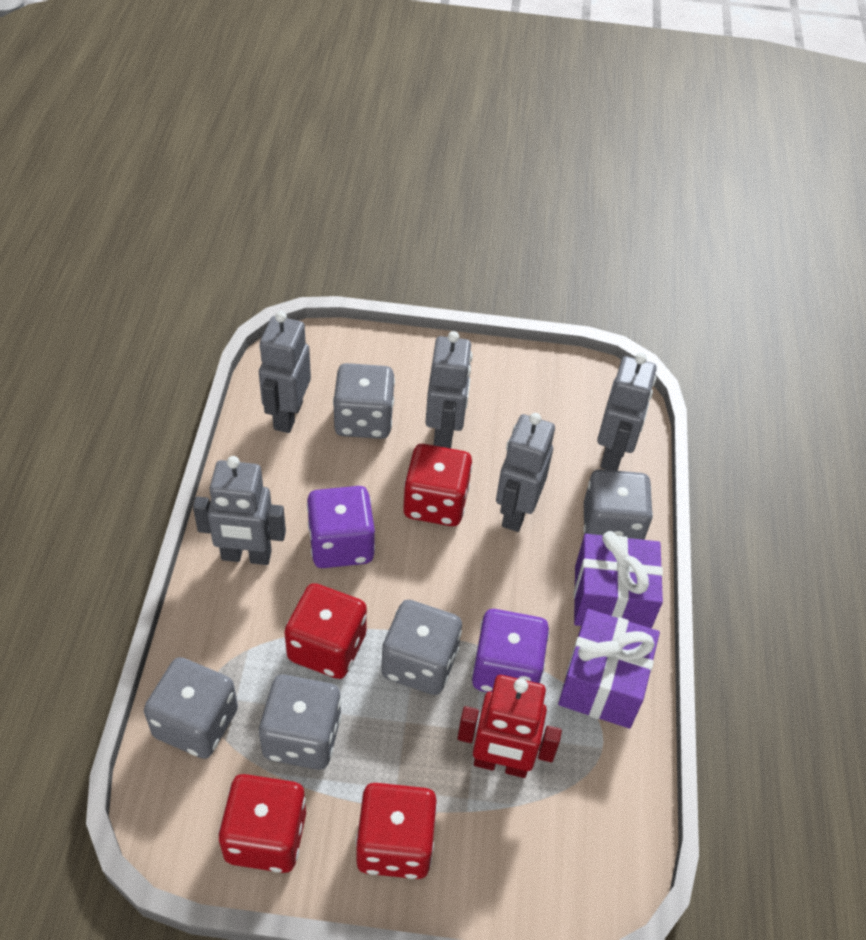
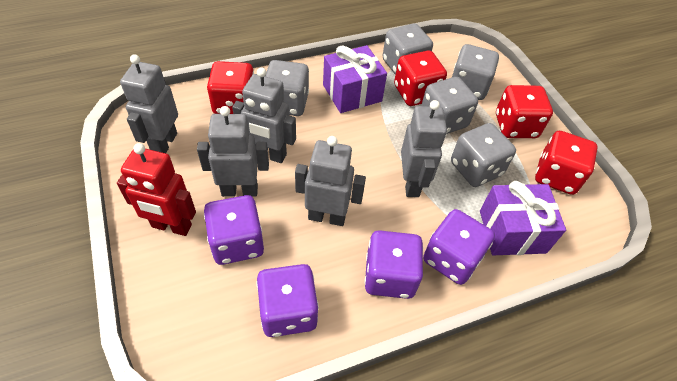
purple dice: 2 -> 4

